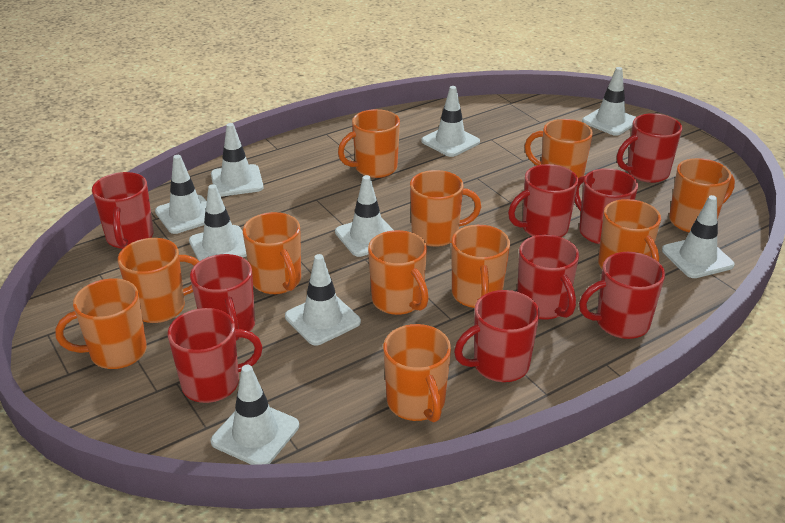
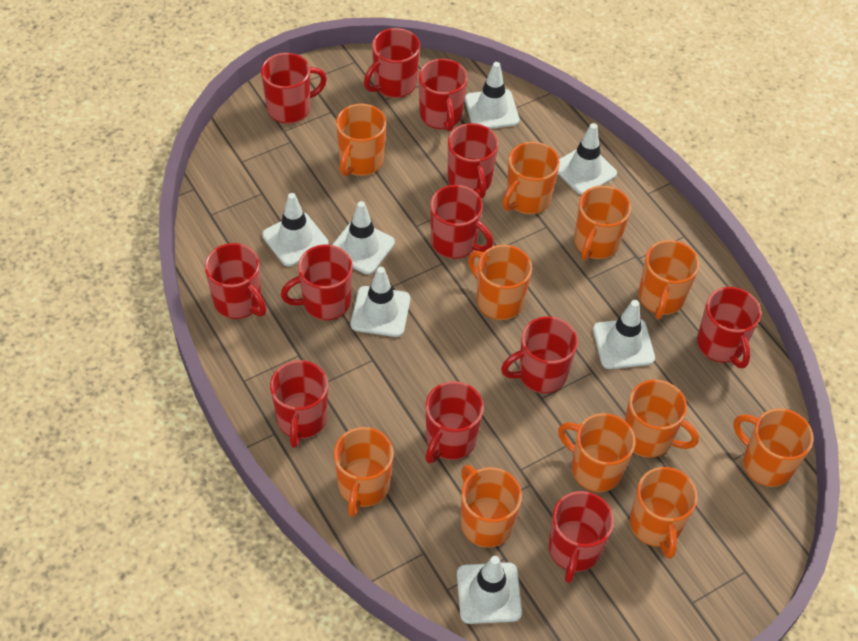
red mug: 9 -> 12
white traffic cone: 9 -> 7

